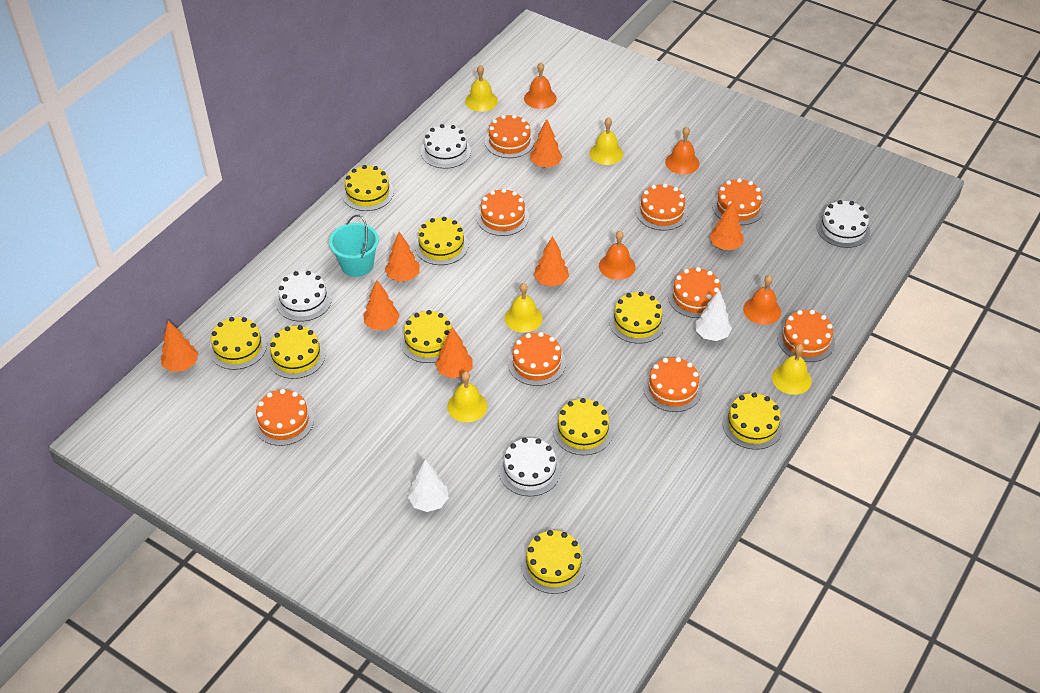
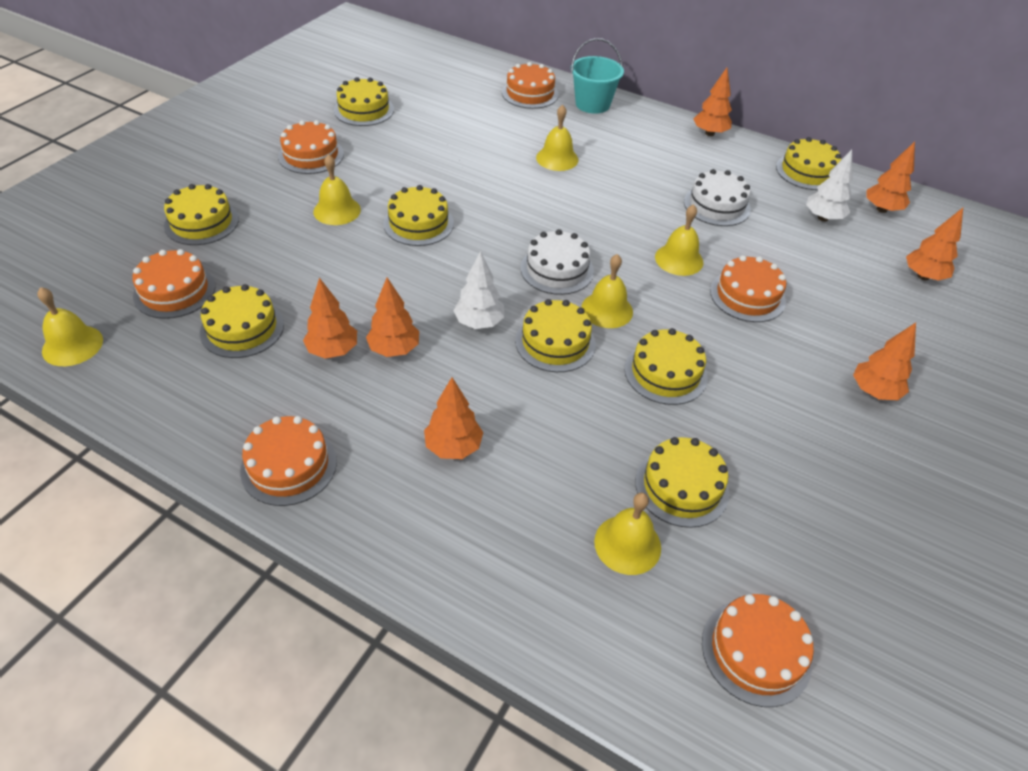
orange bell: 4 -> 0
orange cake: 9 -> 6
white cake: 4 -> 2
yellow bell: 5 -> 6
yellow cake: 9 -> 8

